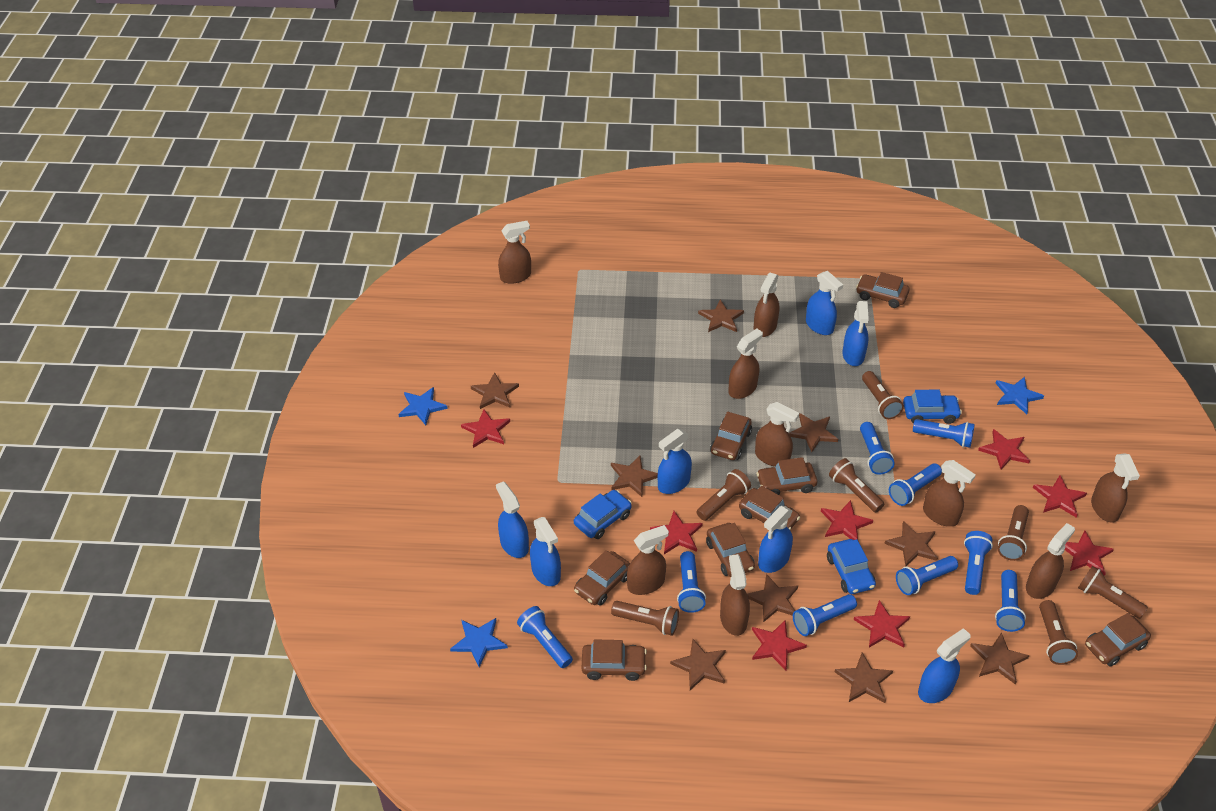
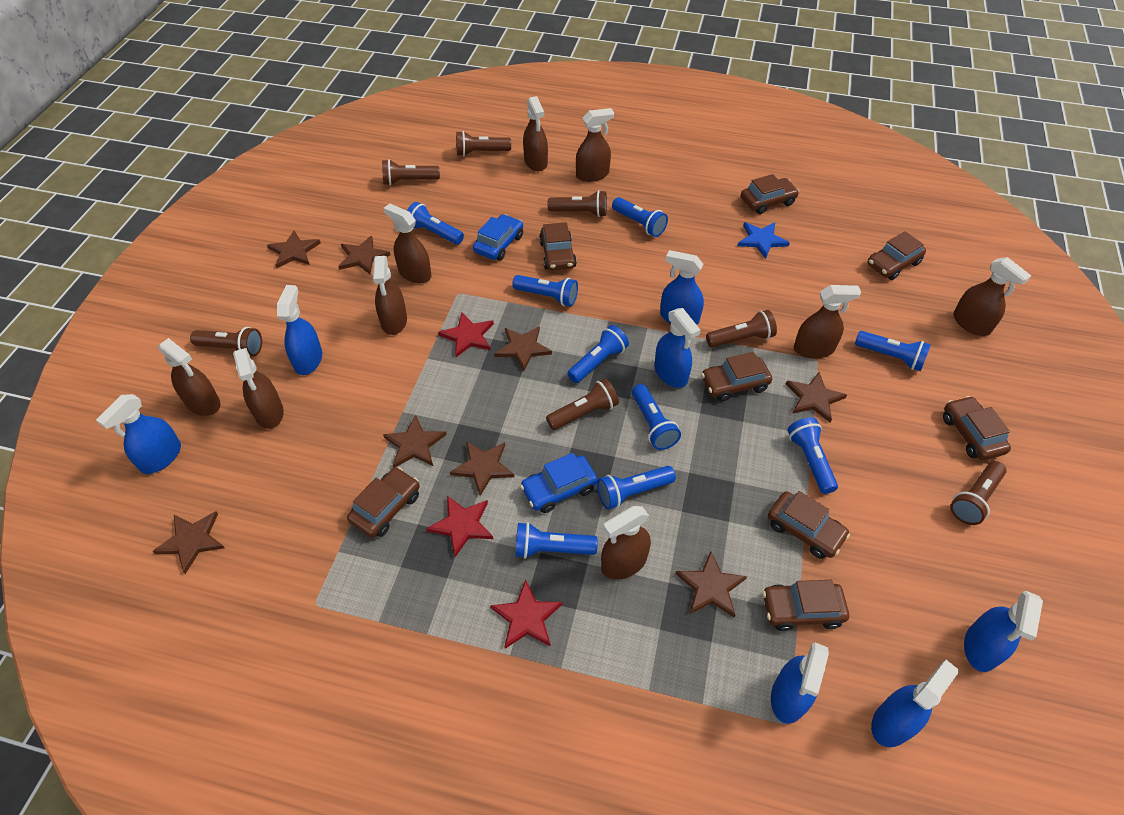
blue car: 3 -> 2
blue star: 3 -> 1
brown star: 9 -> 8
red star: 8 -> 3

